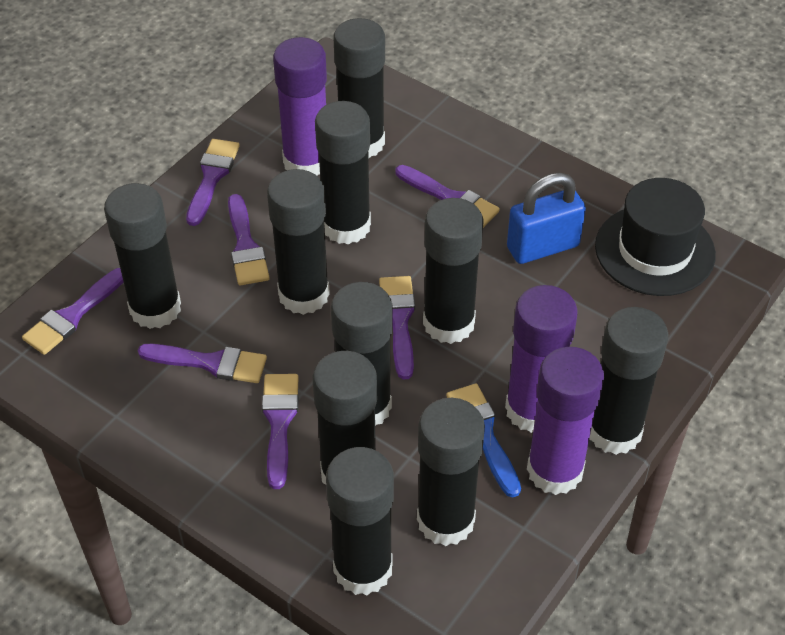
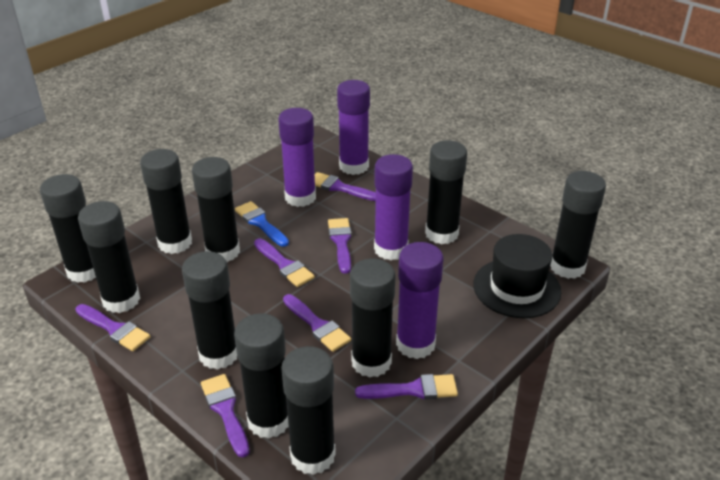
blue padlock: 1 -> 0
purple glue stick: 3 -> 4

